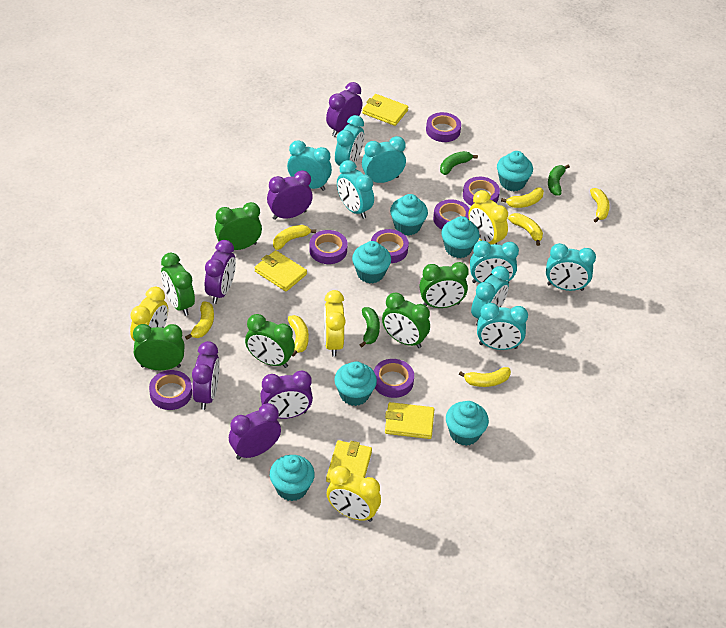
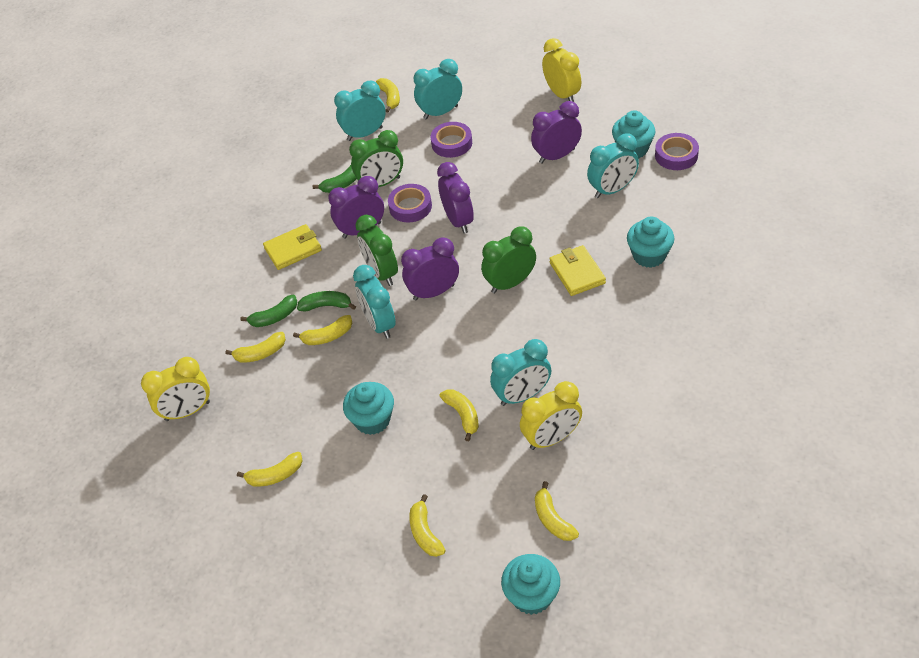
green clock: 6 -> 3
purple clock: 6 -> 4
purple tape: 7 -> 3
turquoise clock: 8 -> 5
turquoise cupcake: 7 -> 4
yellow clock: 4 -> 3
yellow wallet: 4 -> 2

